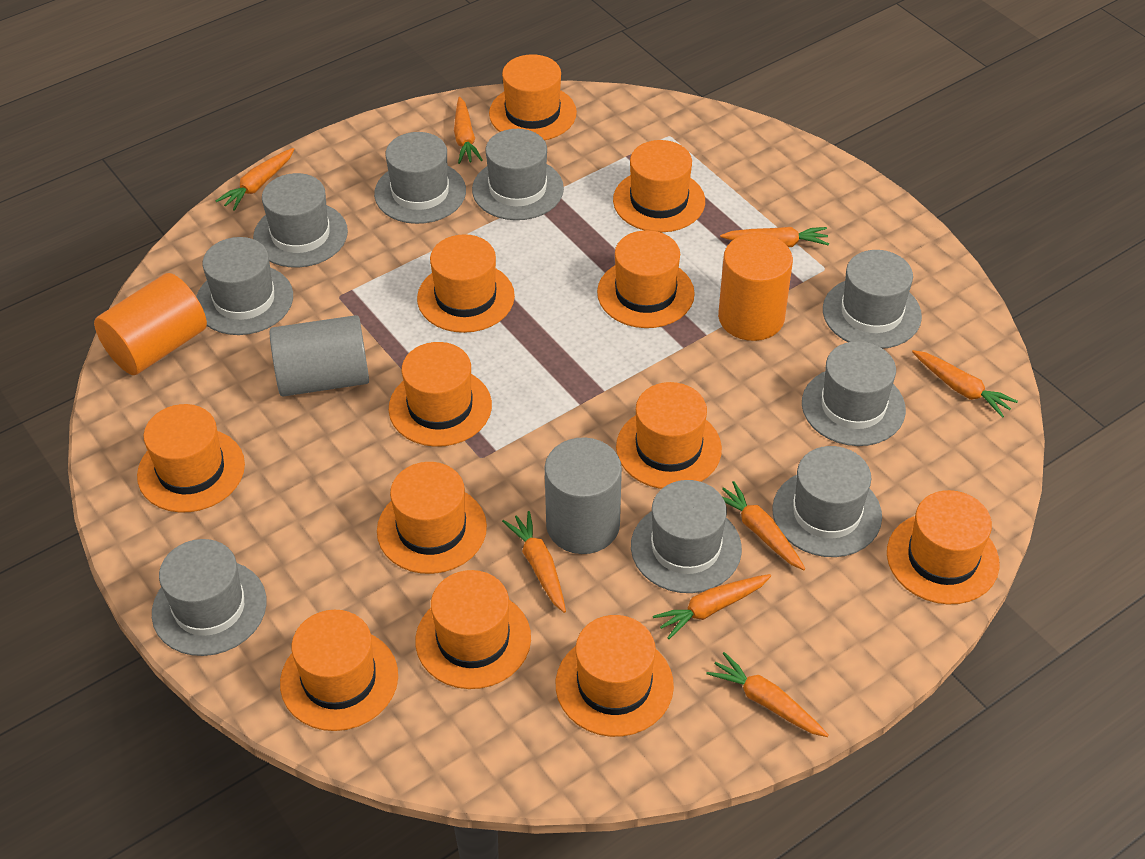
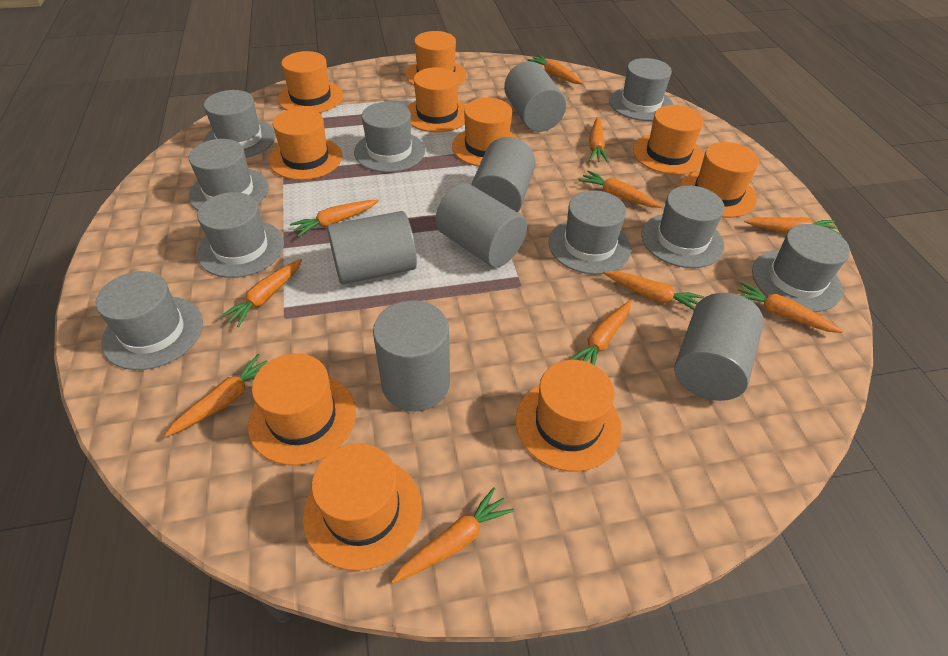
grey cylinder: 2 -> 6
orange carrot: 8 -> 11
orange cylinder: 2 -> 0
orange hat: 12 -> 10

